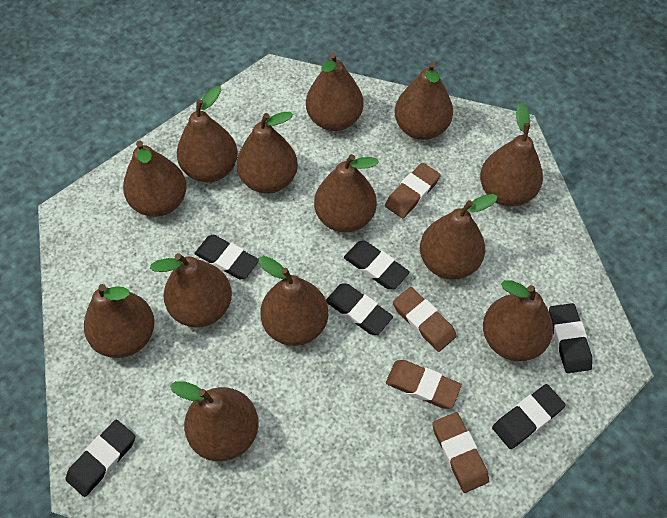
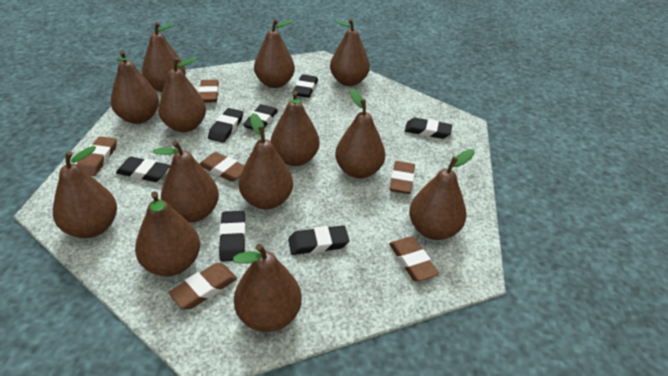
black eraser: 6 -> 7
brown eraser: 4 -> 6

